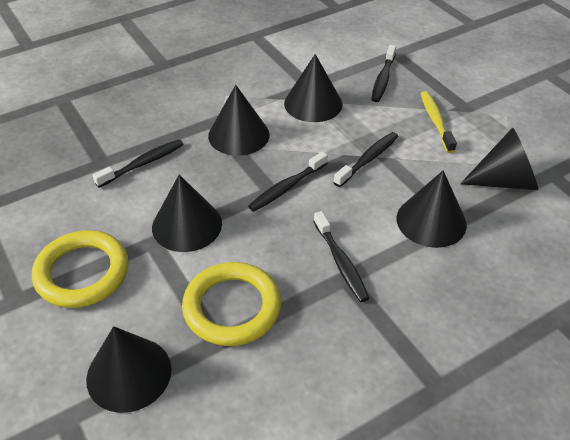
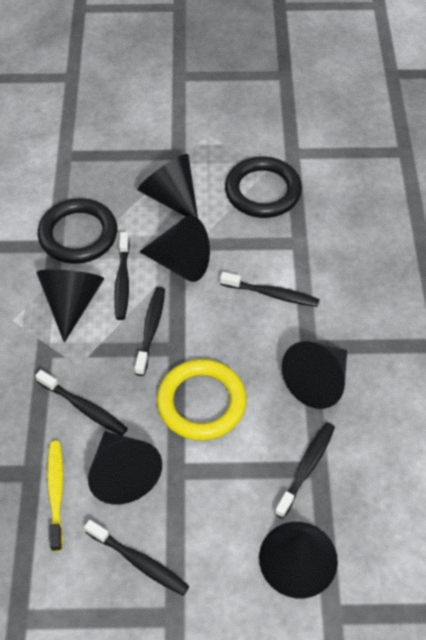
black ring: 0 -> 2
black toothbrush: 5 -> 6
yellow ring: 2 -> 1

